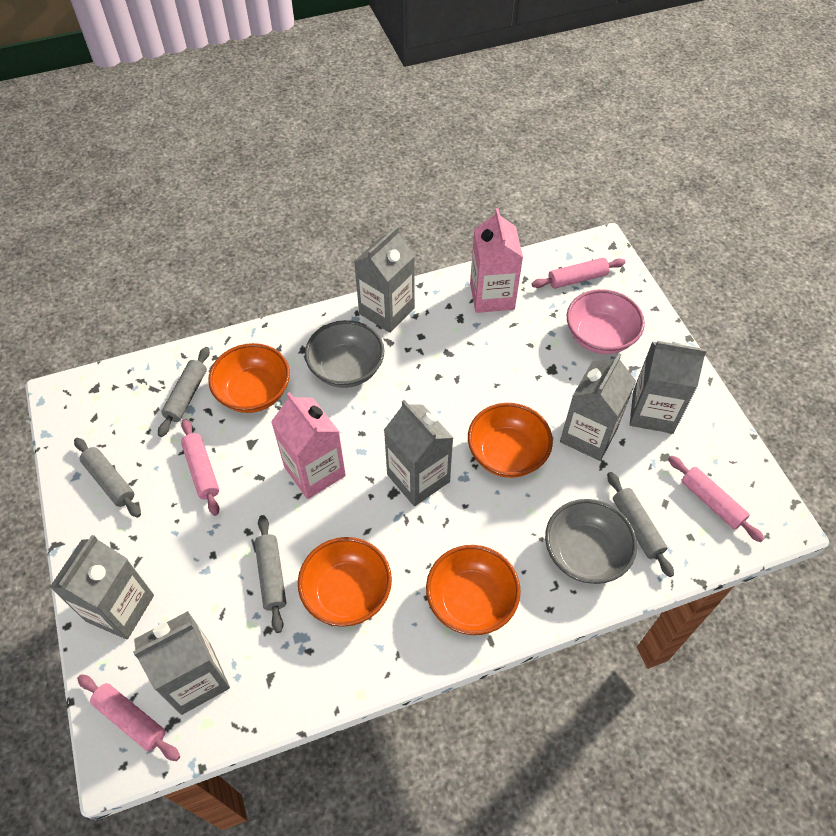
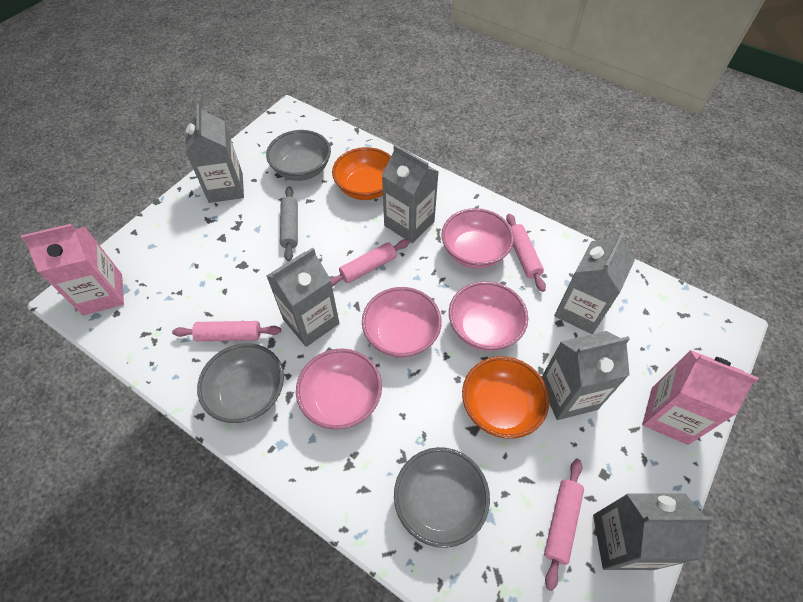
grey bowl: 2 -> 3
grey rolling pin: 4 -> 1
orange bowl: 4 -> 2
pink bowl: 1 -> 4

